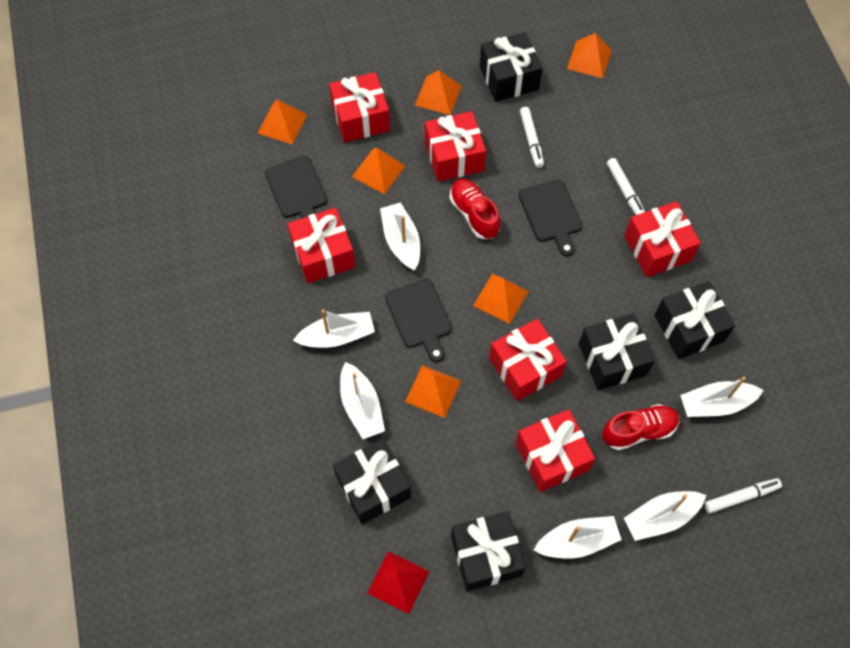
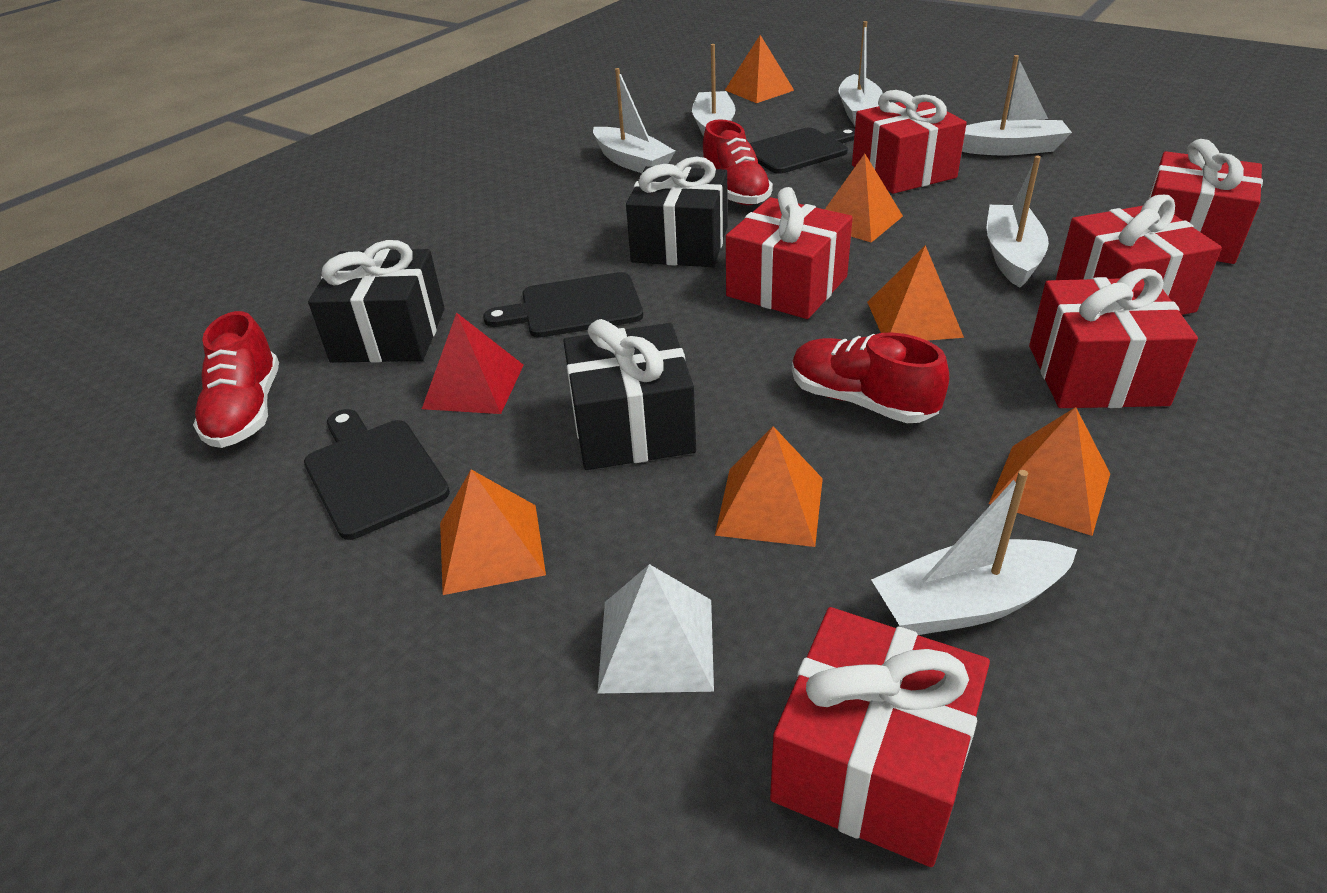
black gift: 5 -> 3
red shoe: 2 -> 3
white marker: 3 -> 0
white pyramid: 0 -> 1

